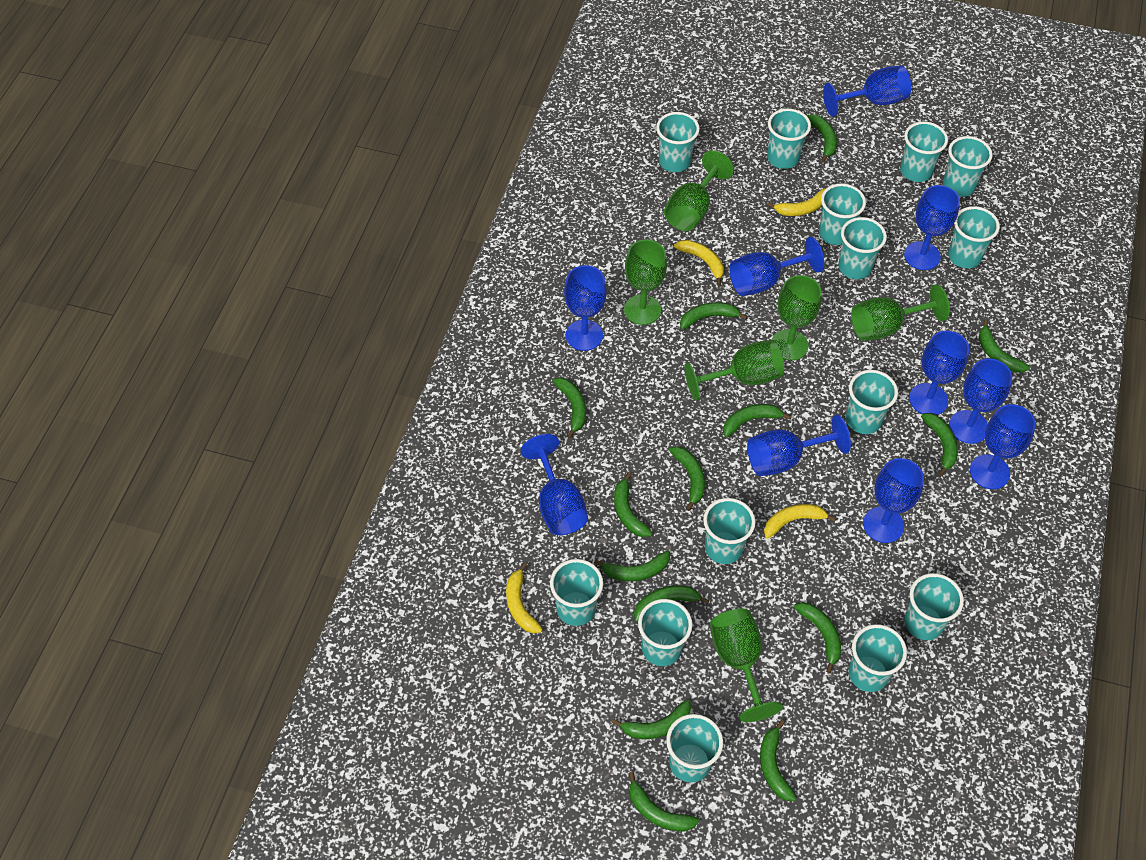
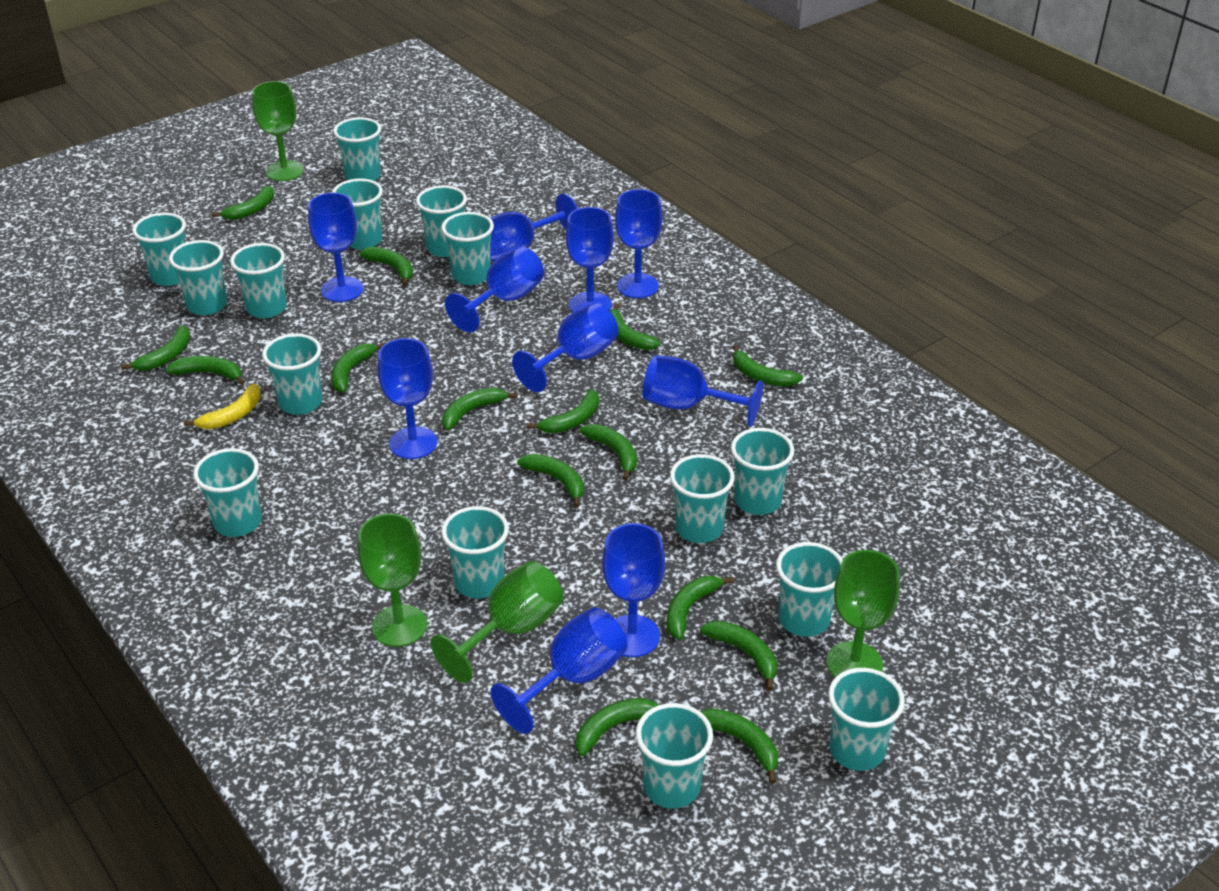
green banana: 14 -> 15
green goblet: 6 -> 4
turquoise cup: 14 -> 15
yellow banana: 4 -> 1

